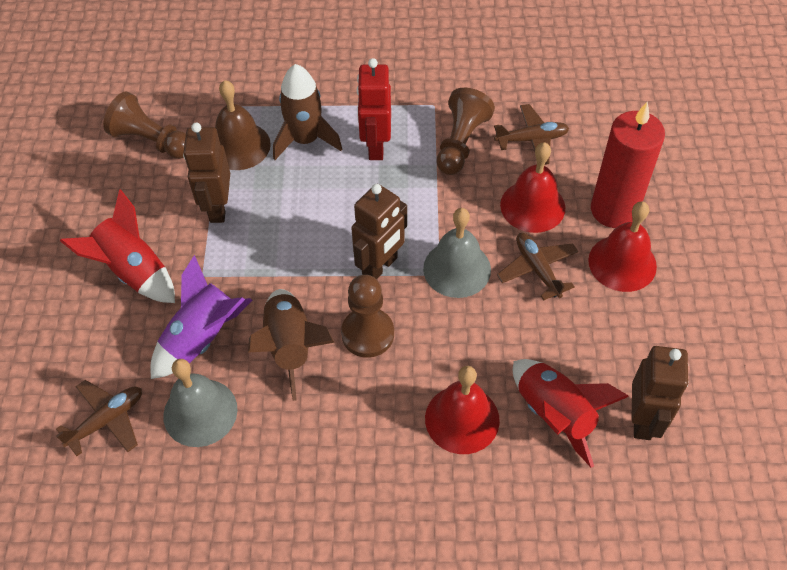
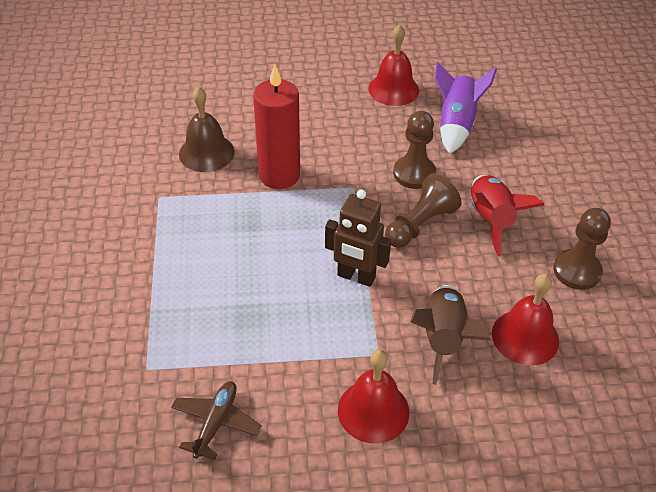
brown plane: 3 -> 1
brown robot: 3 -> 1
brown rocket: 2 -> 1
grey bell: 2 -> 0
red robot: 1 -> 0
red rocket: 2 -> 1

